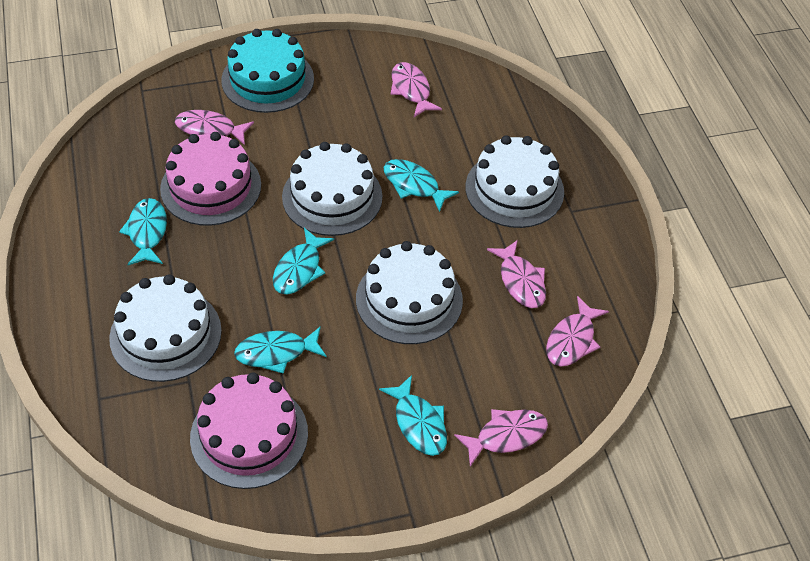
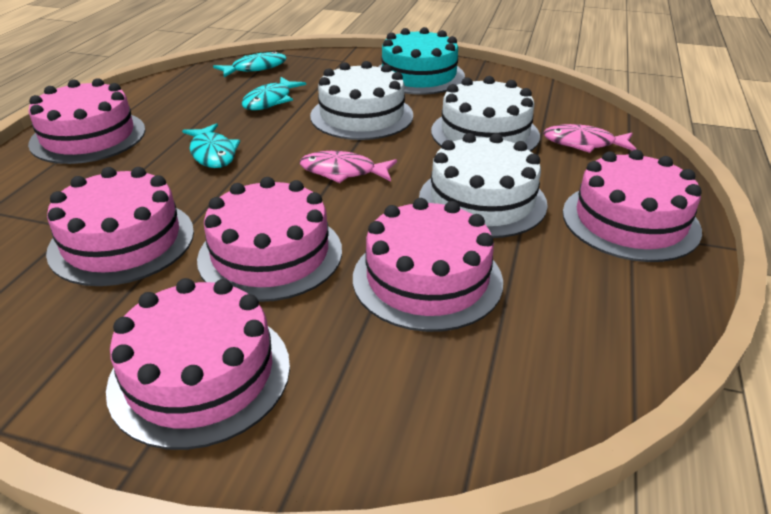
pink cake: 2 -> 6
pink fish: 5 -> 2
turquoise fish: 5 -> 3
white cake: 4 -> 3

